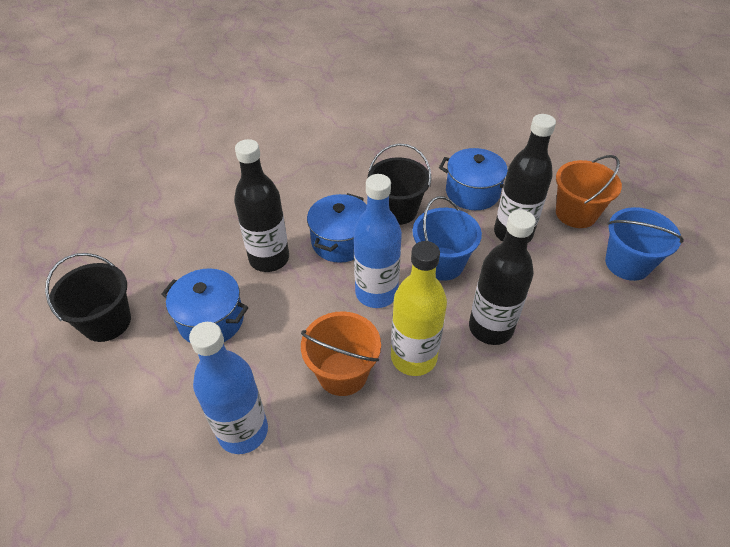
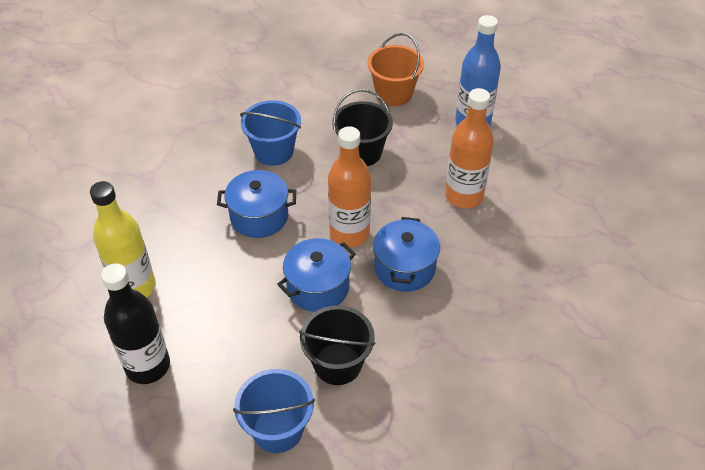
black bottle: 3 -> 1
blue bottle: 2 -> 1
orange bottle: 0 -> 2
orange bucket: 2 -> 1

